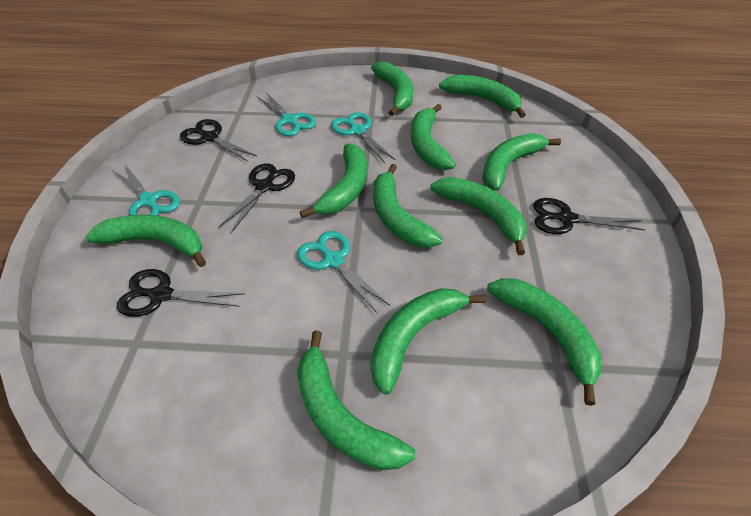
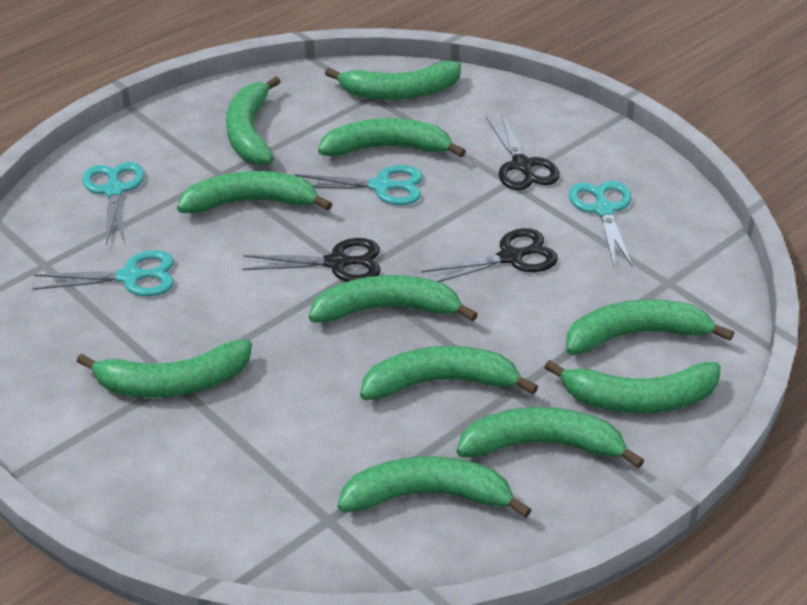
black scissors: 4 -> 3

